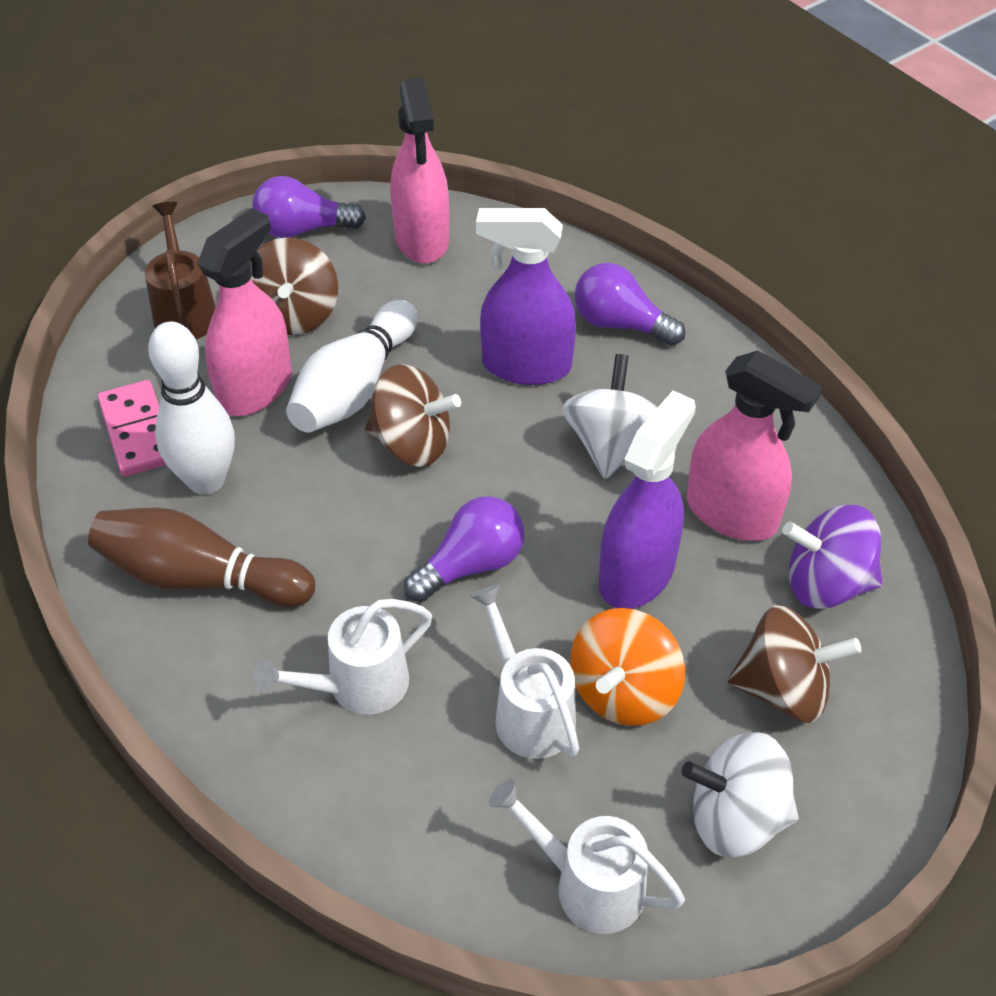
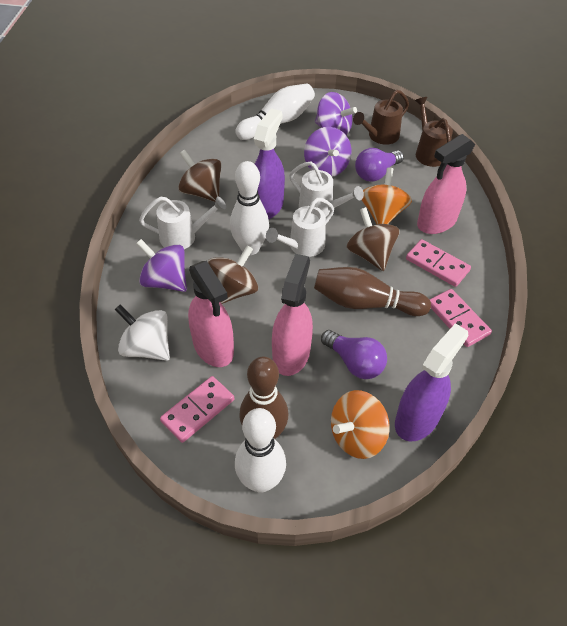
brown bowling pin: 1 -> 2
brown watering can: 1 -> 2
orange spinning top: 1 -> 2
pink domino: 1 -> 3
purple light bulb: 3 -> 2
purple spinning top: 1 -> 3
white bowling pin: 2 -> 3
white spinning top: 2 -> 1

